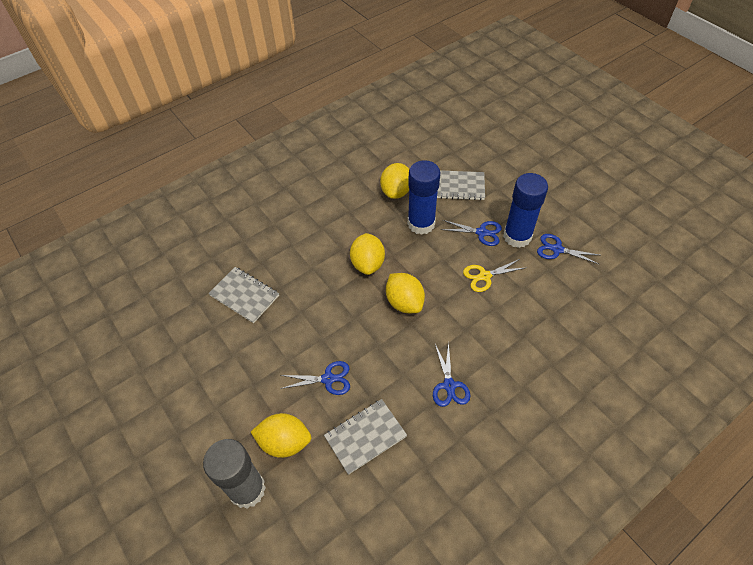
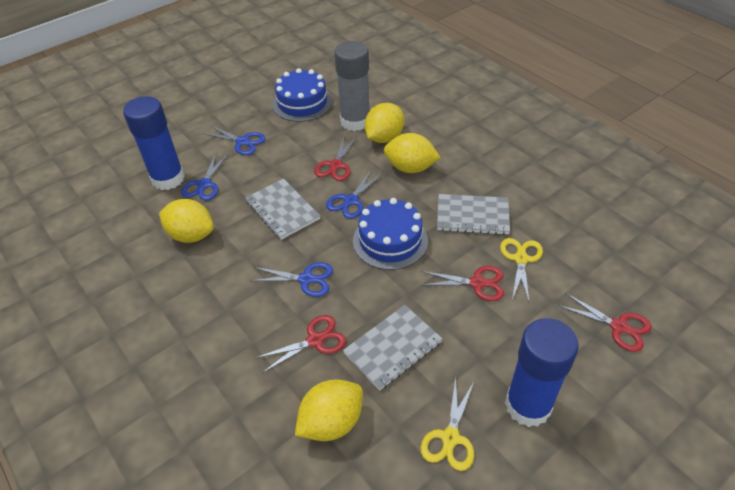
blue cake: 0 -> 2
red scissors: 0 -> 4
yellow scissors: 1 -> 2

